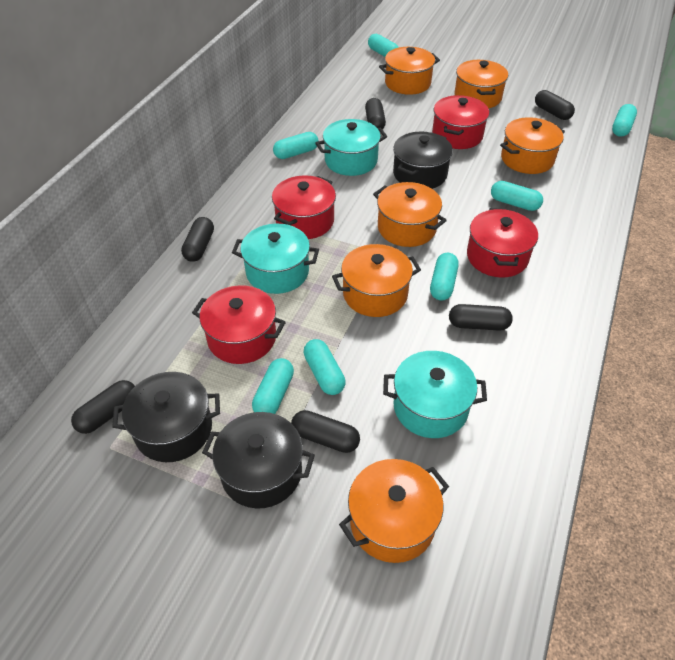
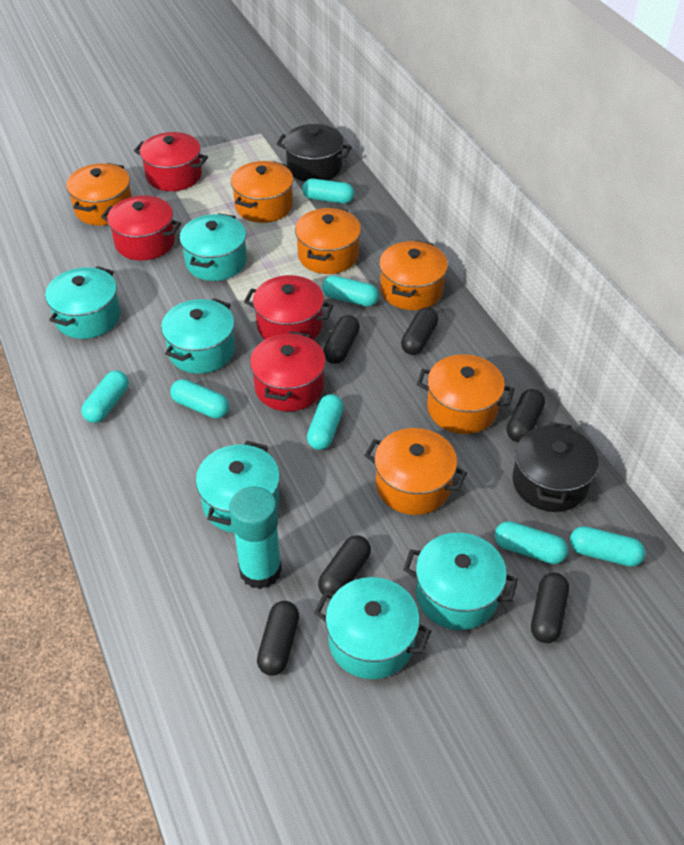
black pot: 3 -> 2
turquoise glue stick: 0 -> 1
turquoise pot: 3 -> 6

